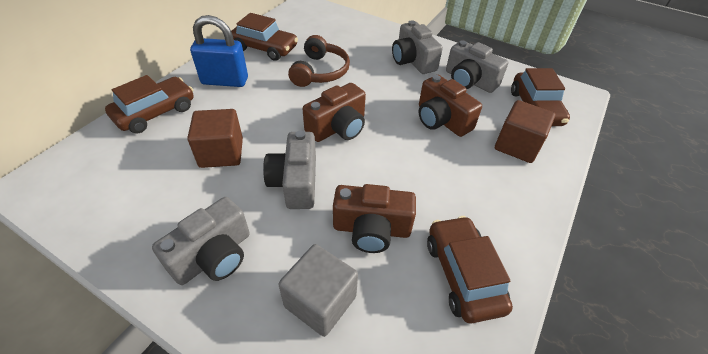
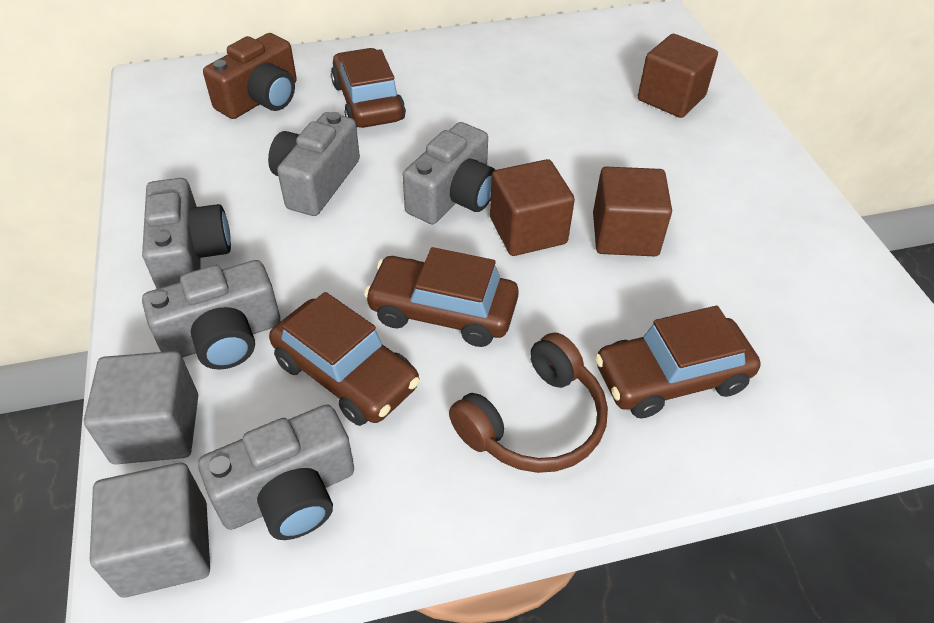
blue padlock: 1 -> 0
brown camera: 3 -> 1
brown cube: 2 -> 3
grey camera: 4 -> 5
grey cube: 1 -> 2

